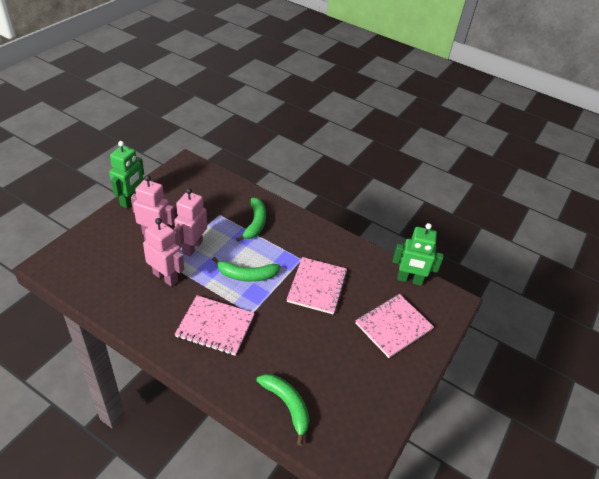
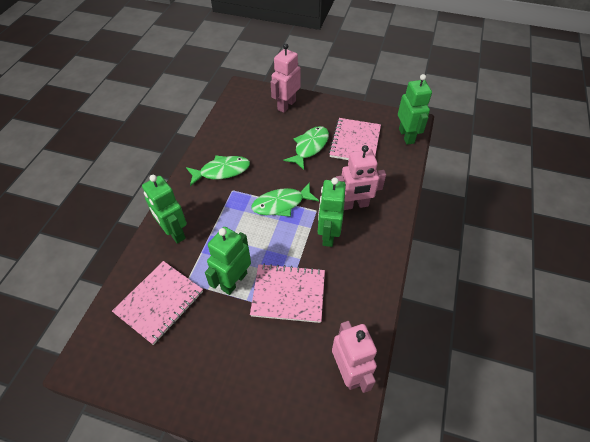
green banana: 3 -> 0
green fish: 0 -> 3
green robot: 2 -> 4

